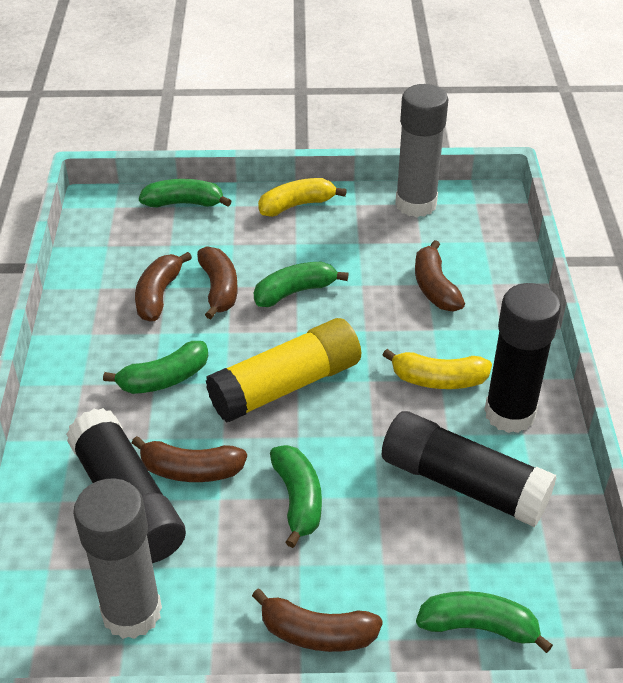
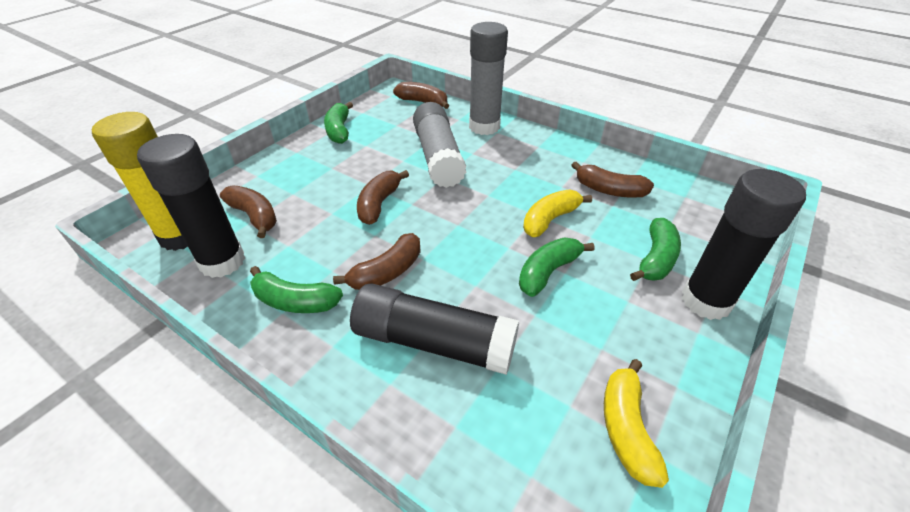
green banana: 5 -> 4

